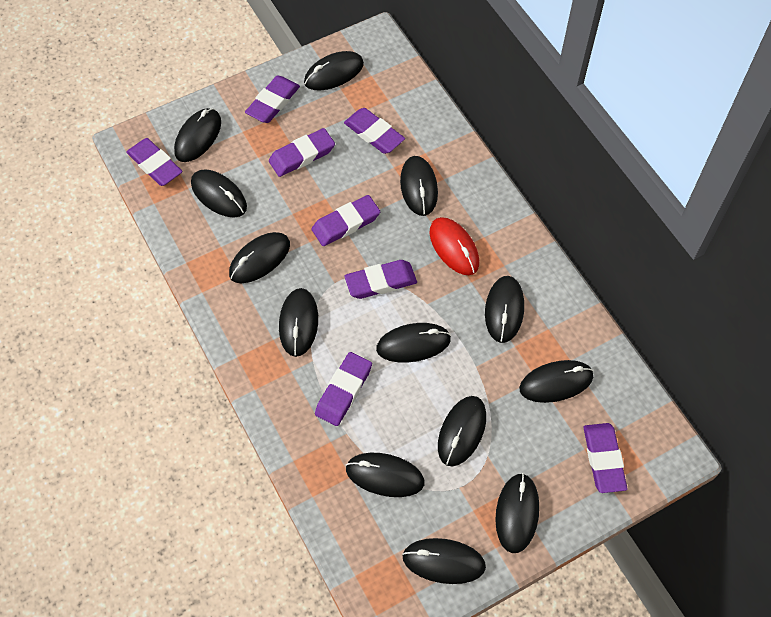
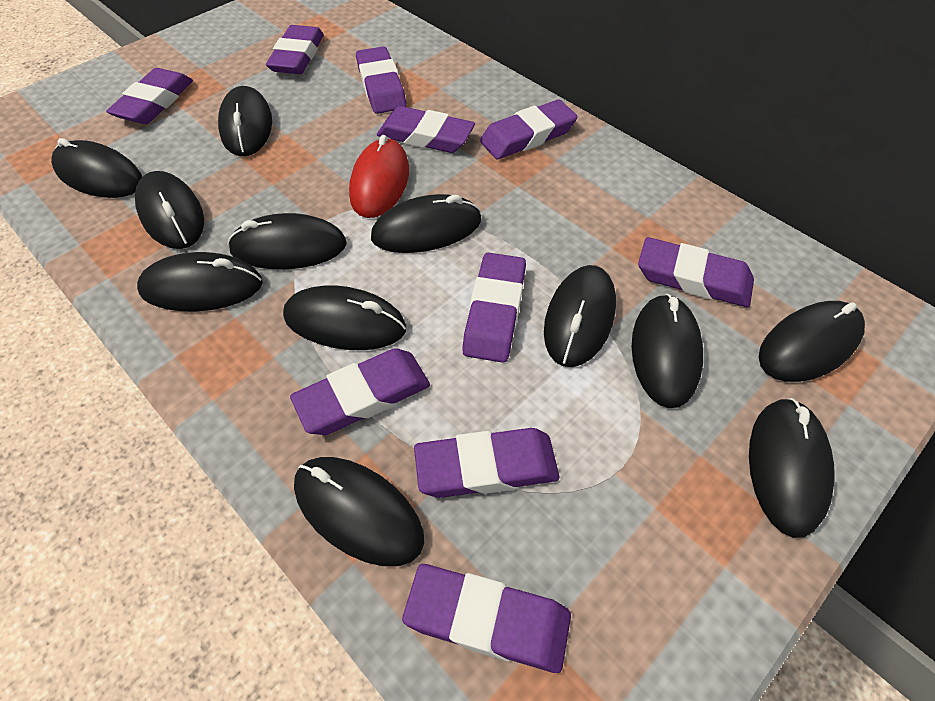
black mouse: 13 -> 12
purple eraser: 8 -> 10

